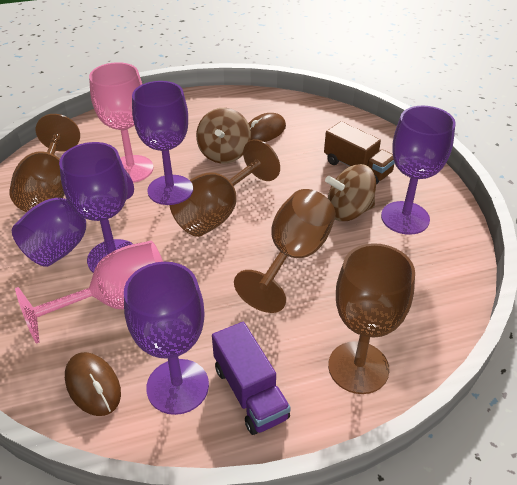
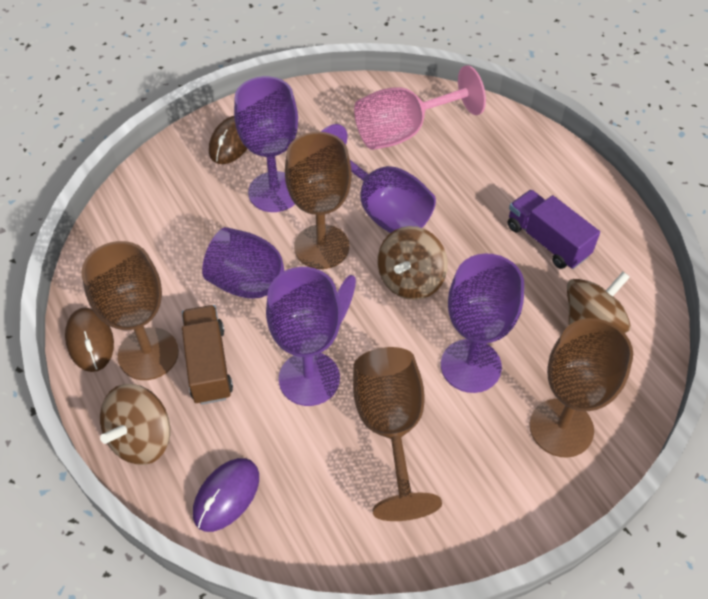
brown spinning top: 2 -> 3
pink goblet: 2 -> 1
purple mouse: 0 -> 1

